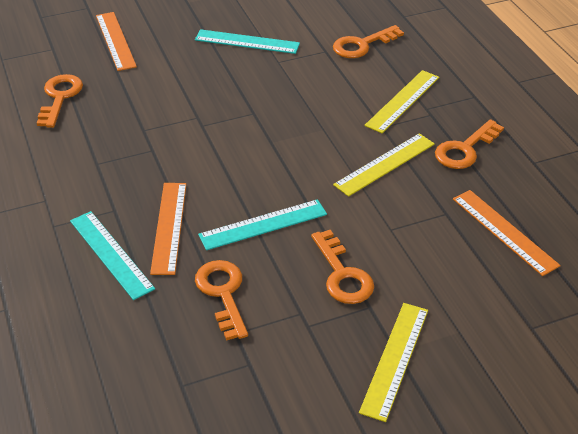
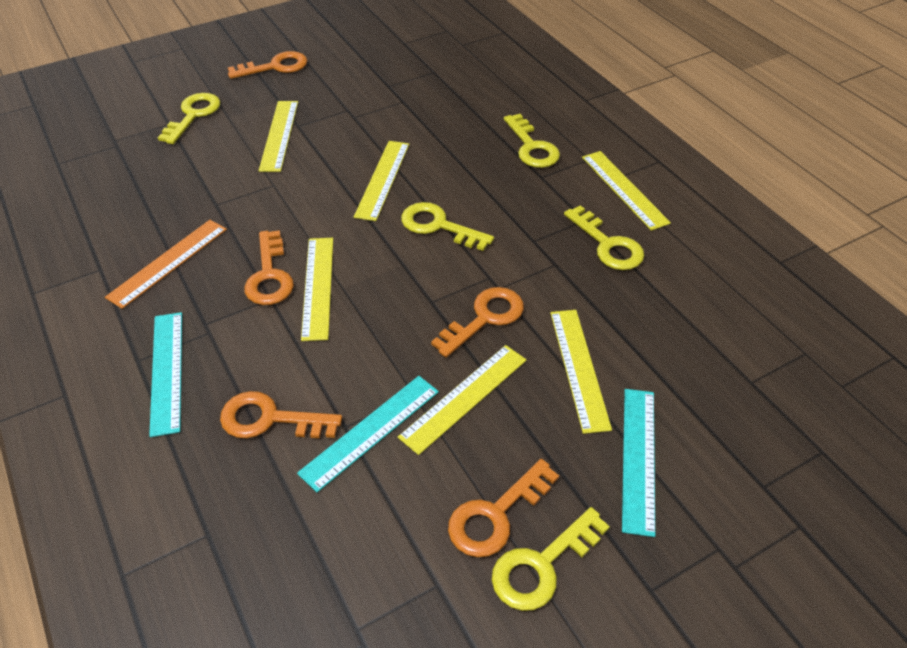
orange ruler: 3 -> 1
yellow key: 0 -> 5
yellow ruler: 3 -> 6

